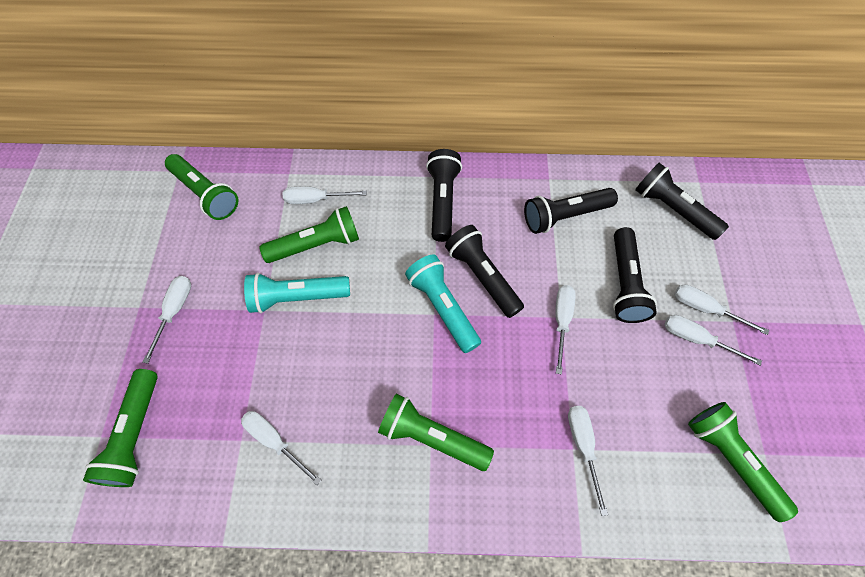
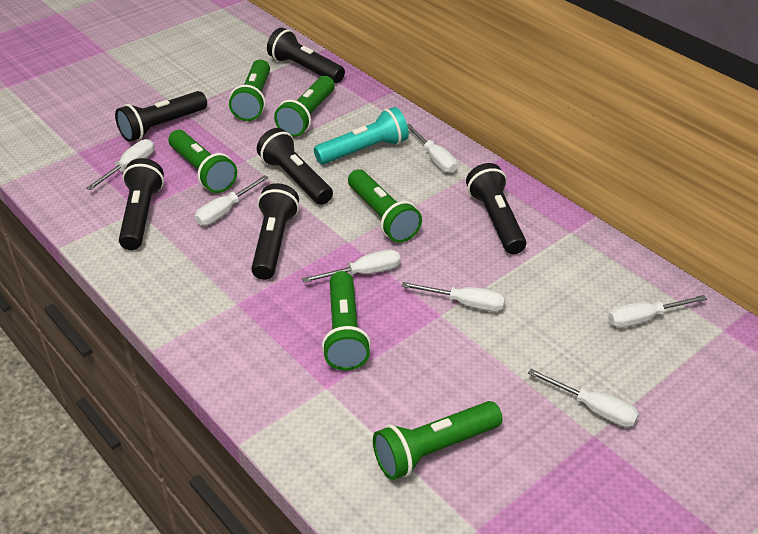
black flashlight: 5 -> 6
green flashlight: 5 -> 6
turquoise flashlight: 2 -> 1

